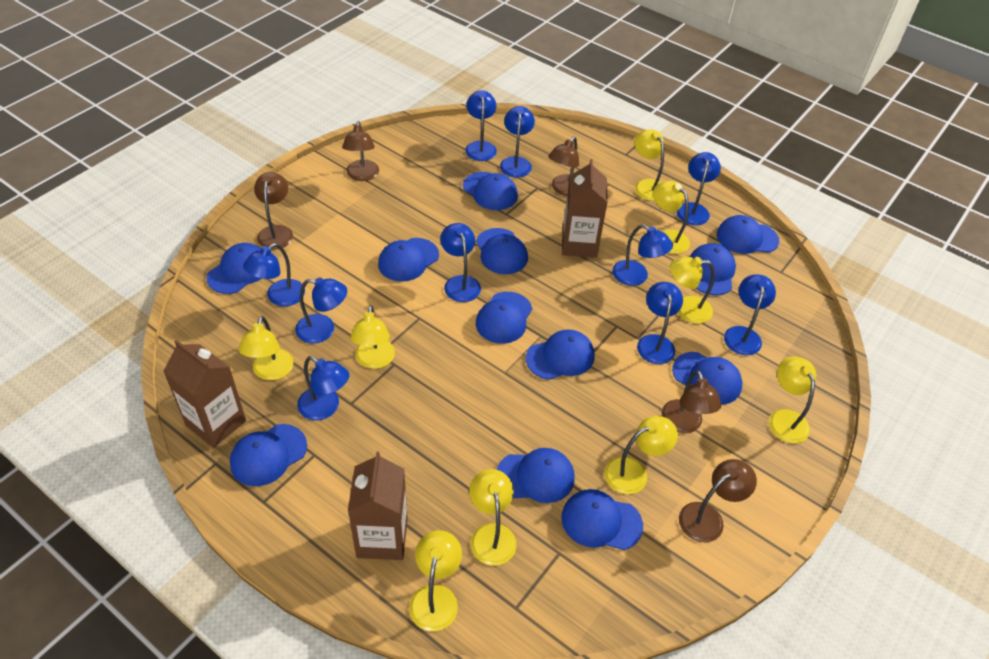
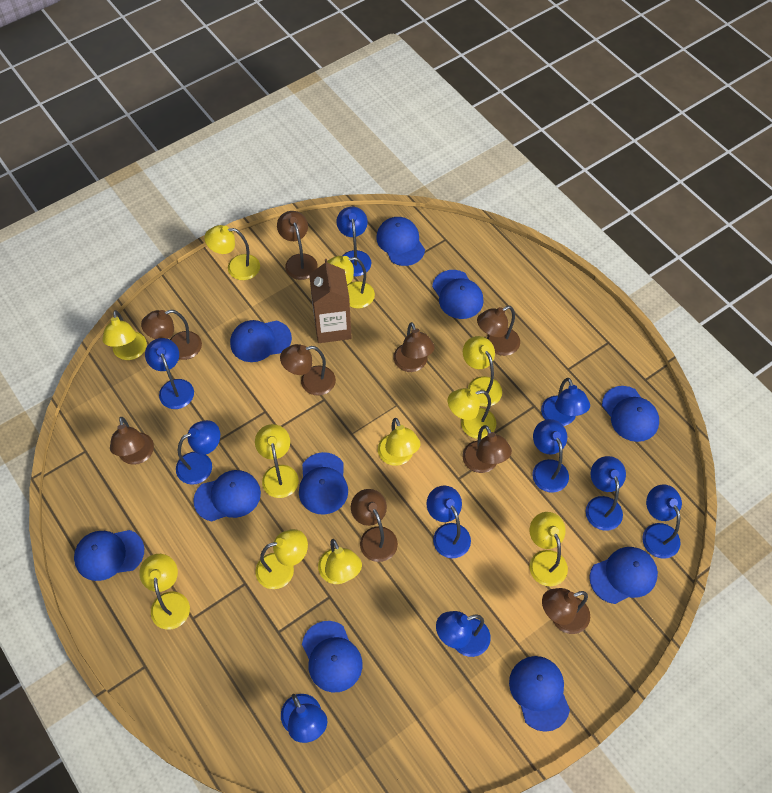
blue cap: 12 -> 10
brown carton: 3 -> 1
brown lamp: 5 -> 9
yellow lamp: 9 -> 11

